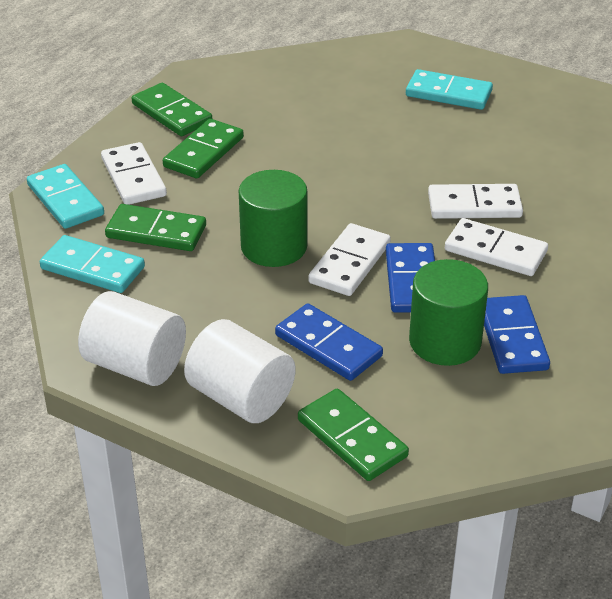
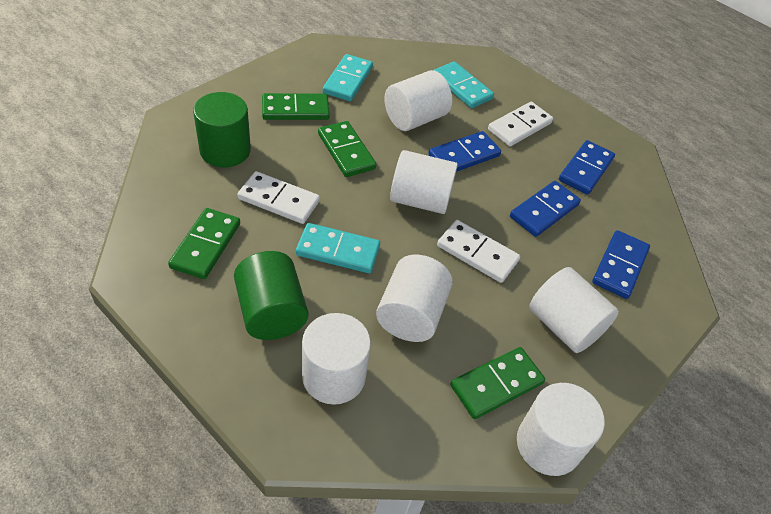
blue domino: 3 -> 4
white cylinder: 2 -> 6
white domino: 4 -> 3

